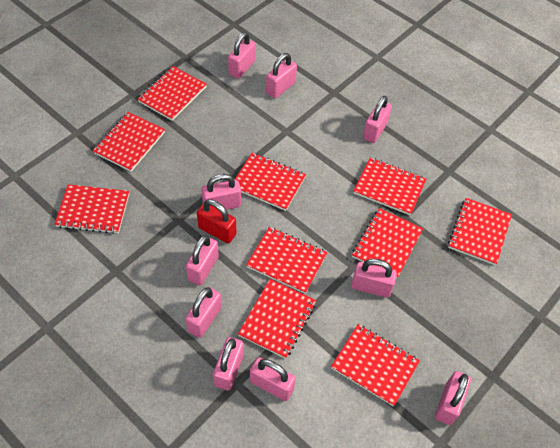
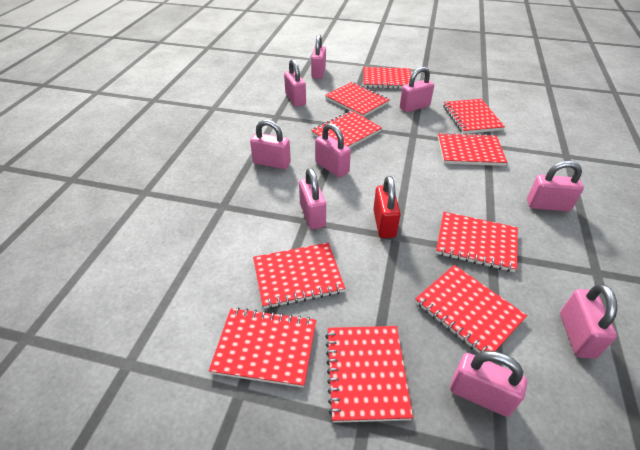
pink padlock: 10 -> 9

